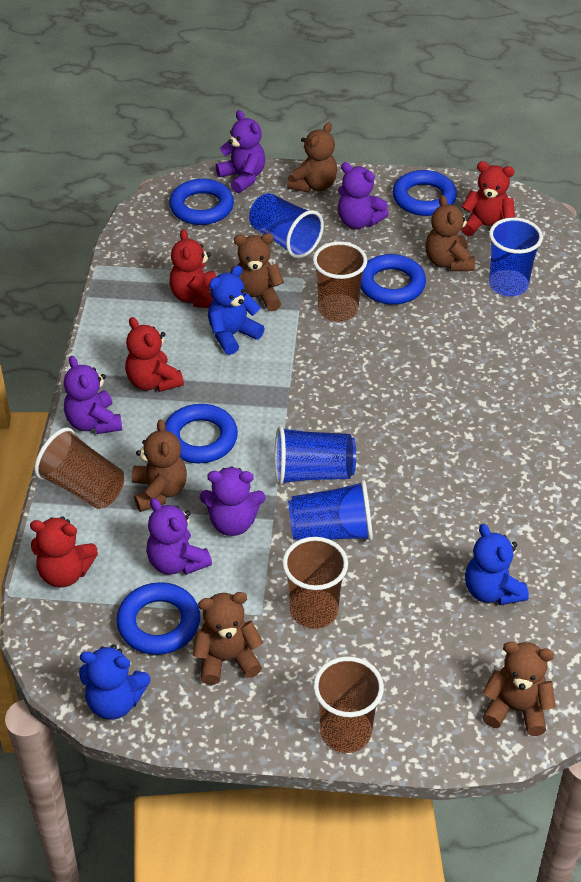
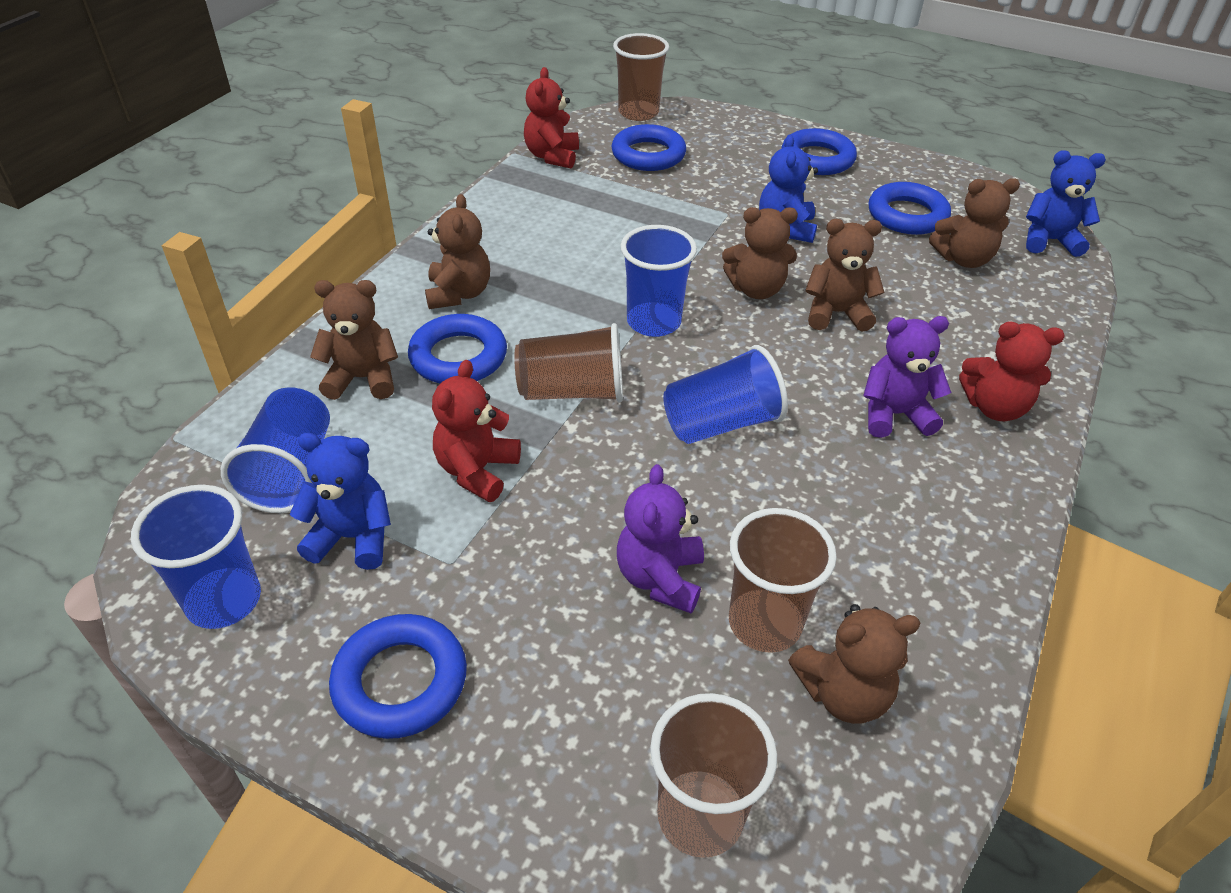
purple teddy bear: 5 -> 2
red teddy bear: 4 -> 3

